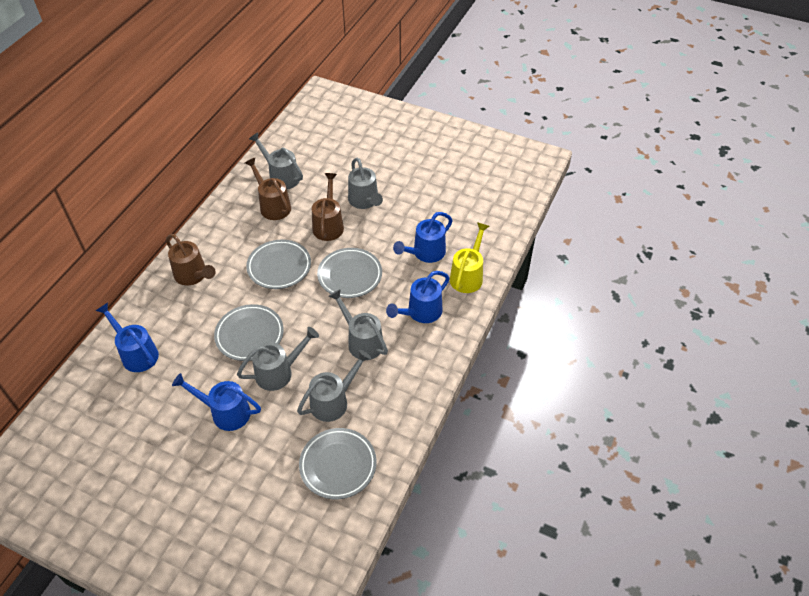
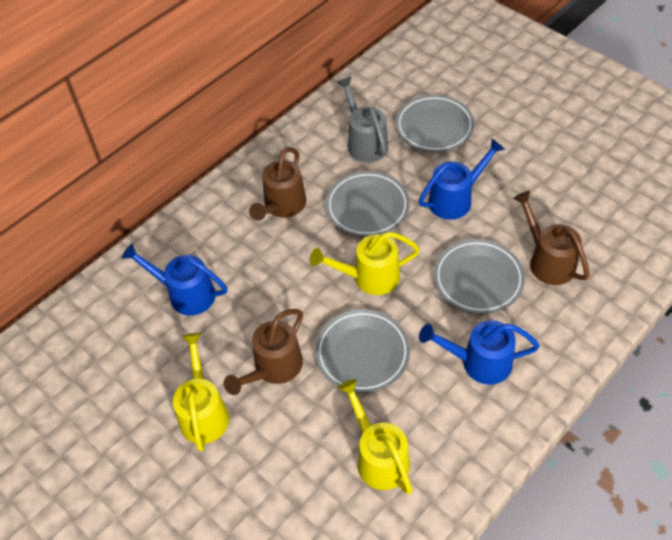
blue watering can: 4 -> 3
grey watering can: 5 -> 1
yellow watering can: 1 -> 3

